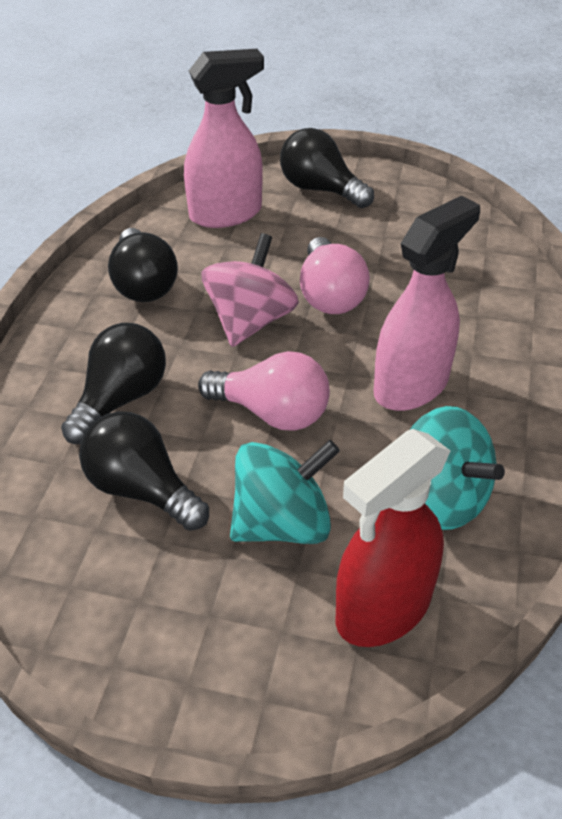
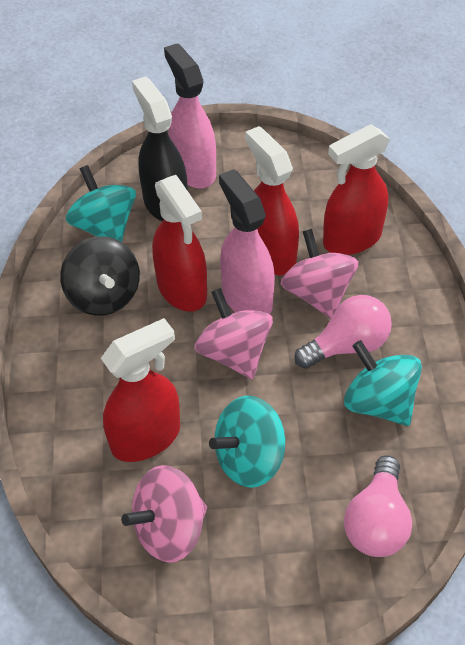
black light bulb: 4 -> 0
black spinning top: 0 -> 1
black spray bottle: 0 -> 1
pink spinning top: 1 -> 3
red spray bottle: 1 -> 4
turquoise spinning top: 2 -> 3

